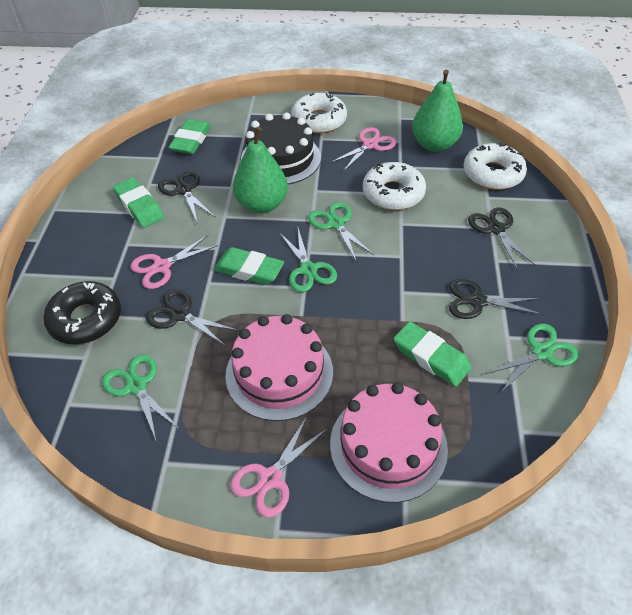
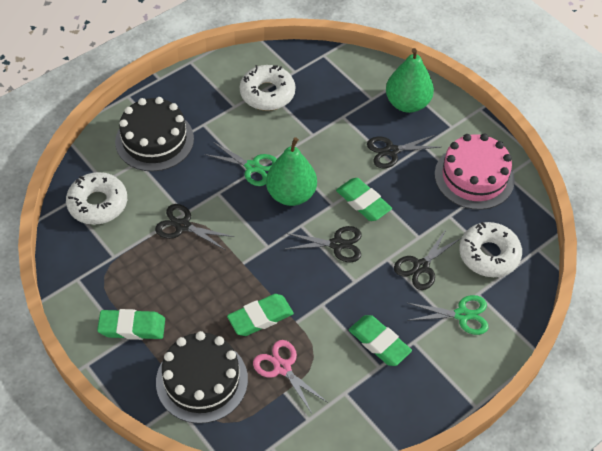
black cake: 1 -> 2
black donut: 1 -> 0
green scissors: 4 -> 2
pink cake: 2 -> 1
pink scissors: 3 -> 1

